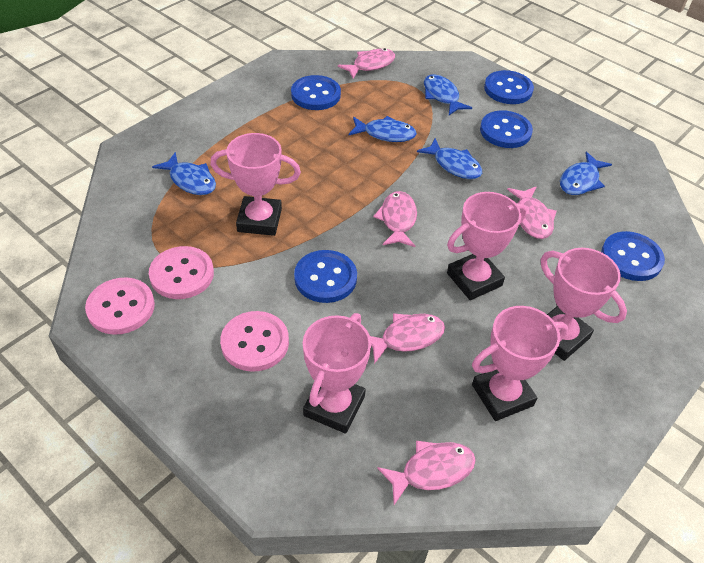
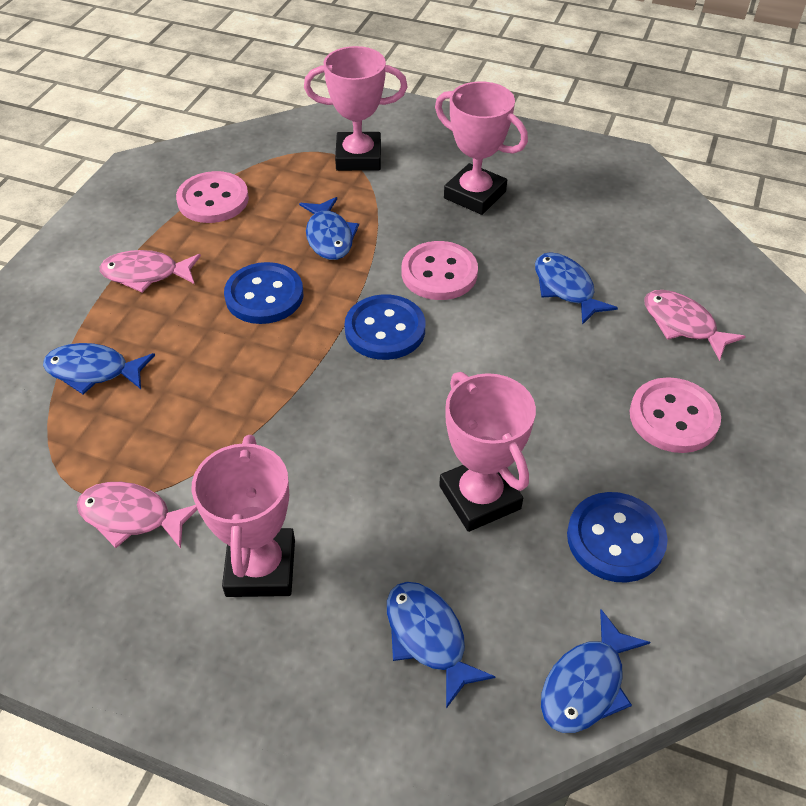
blue button: 5 -> 3
pink fish: 5 -> 3
pink trophy: 5 -> 4

